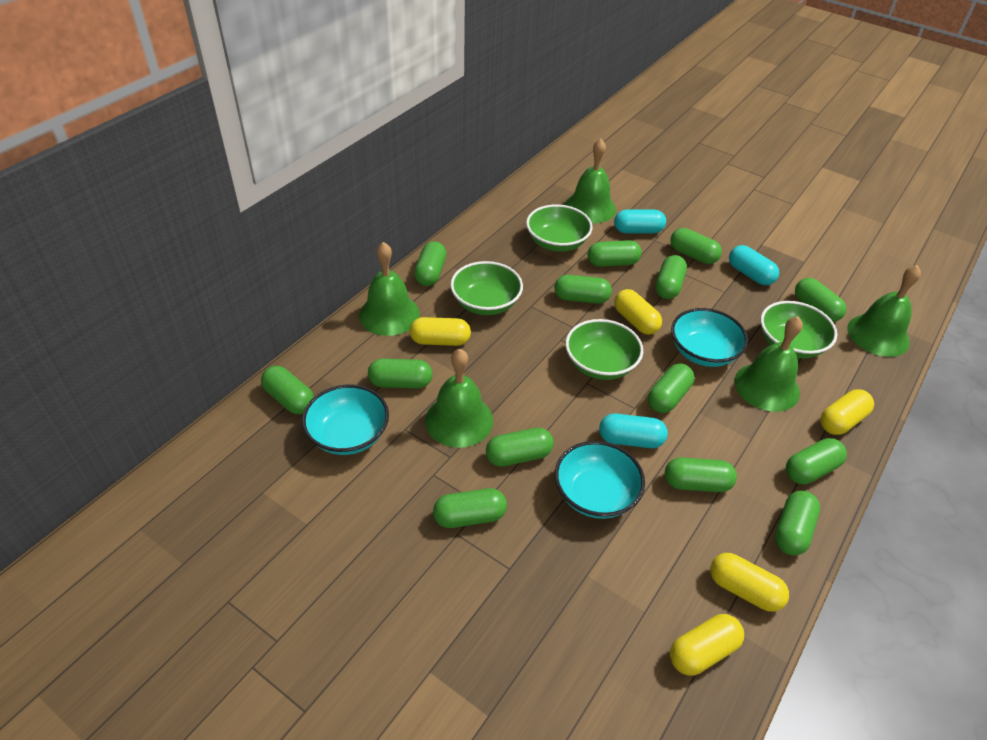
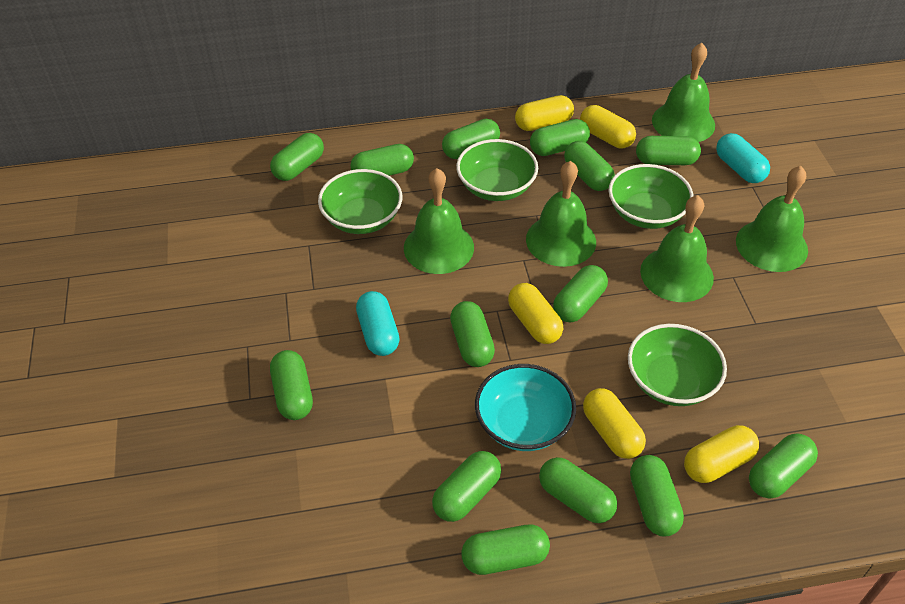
turquoise bowl: 3 -> 1
turquoise capsule: 3 -> 2

